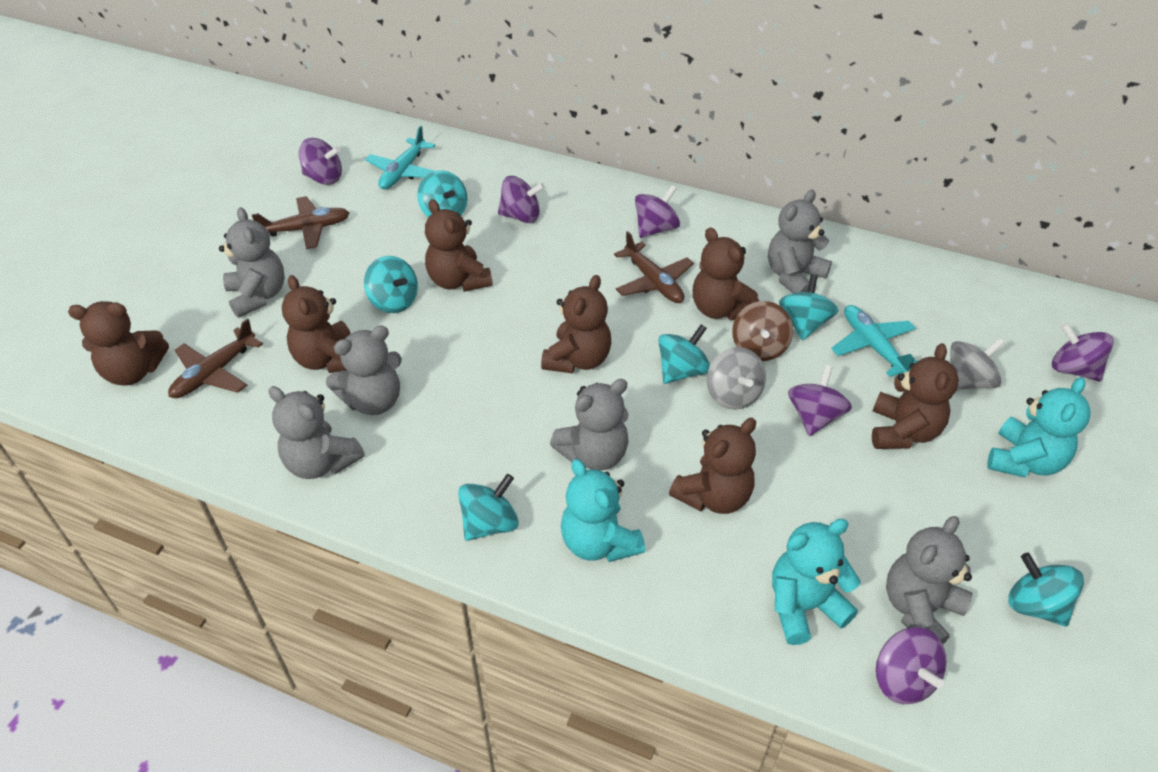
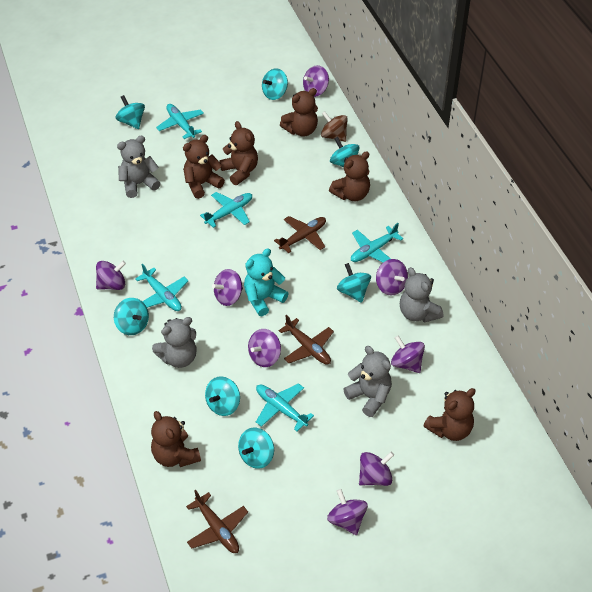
brown teddy bear: 7 -> 6
grey spinning top: 2 -> 0
grey teddy bear: 6 -> 4
purple spinning top: 6 -> 8
turquoise plane: 2 -> 5
turquoise spinning top: 6 -> 7
turquoise teddy bear: 3 -> 1

